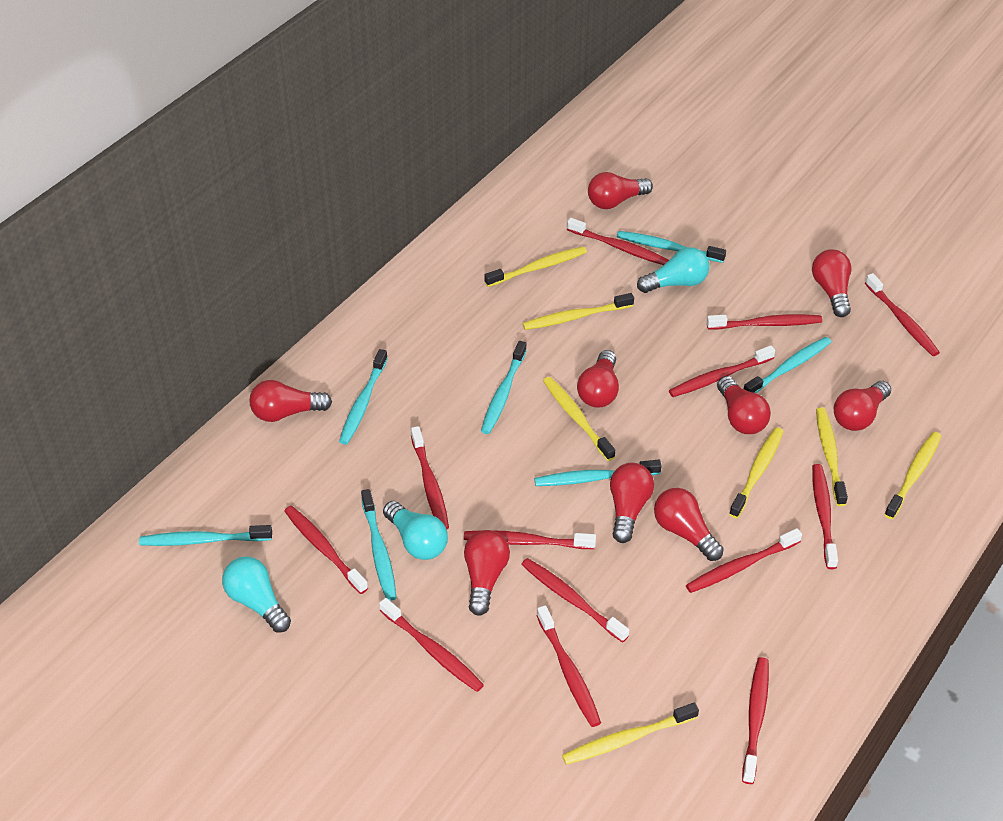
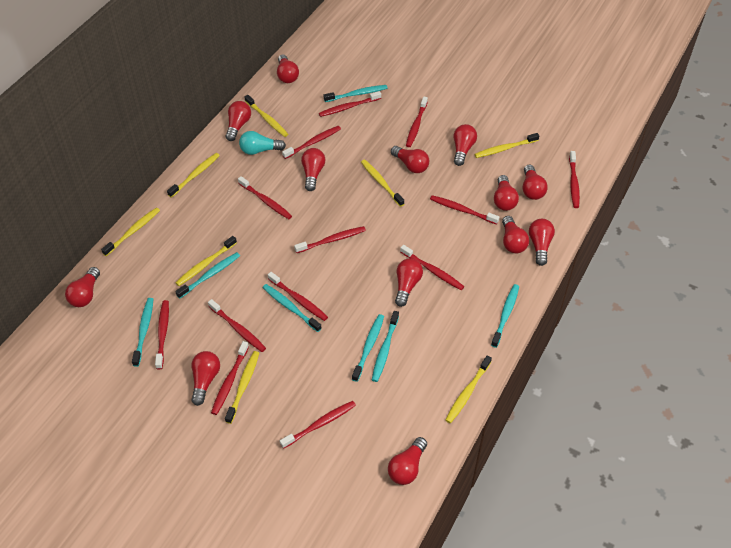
red light bulb: 9 -> 13
turquoise light bulb: 3 -> 1
yellow toothbrush: 7 -> 8

